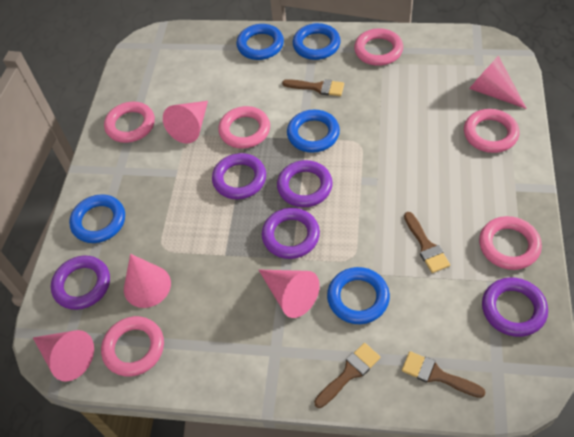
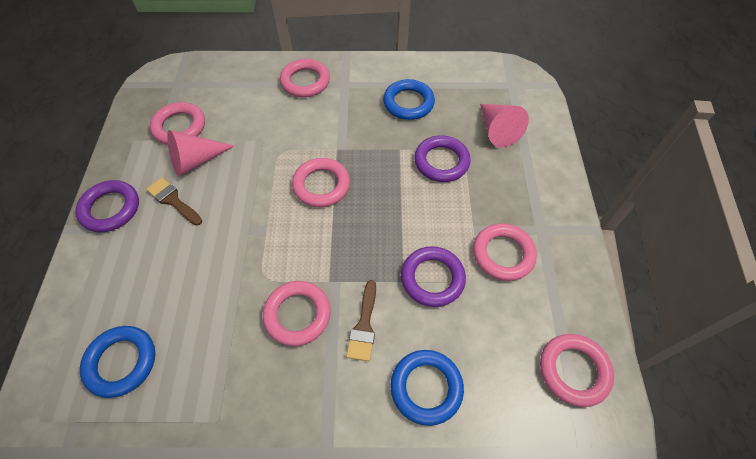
blue ring: 5 -> 3
brown brush: 4 -> 2
pink cone: 5 -> 2
purple ring: 5 -> 3

